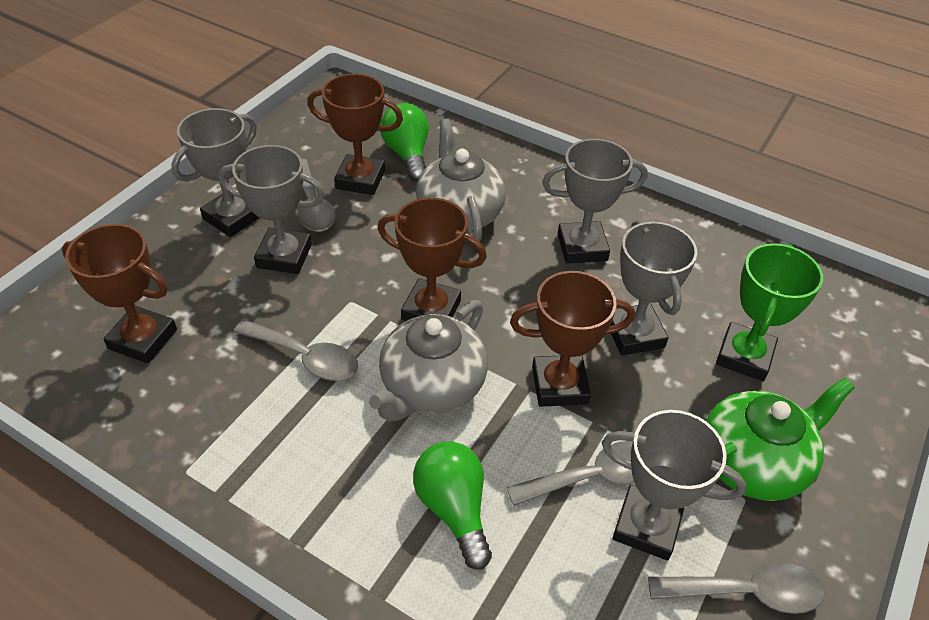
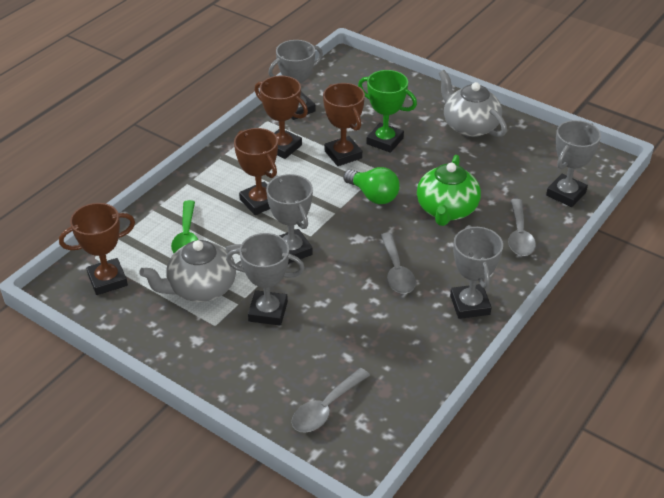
green light bulb: 2 -> 1
green spoon: 0 -> 1
grey spoon: 4 -> 3

